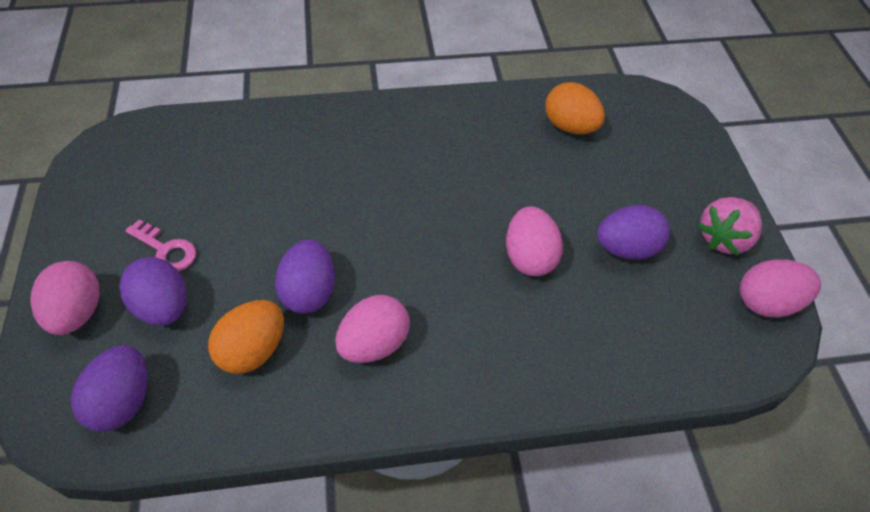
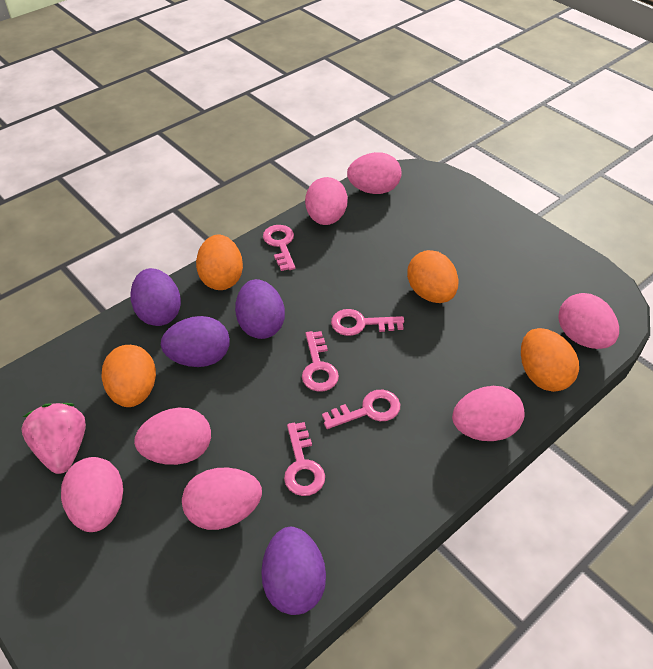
orange egg: 2 -> 4
pink egg: 4 -> 7
pink key: 1 -> 5

